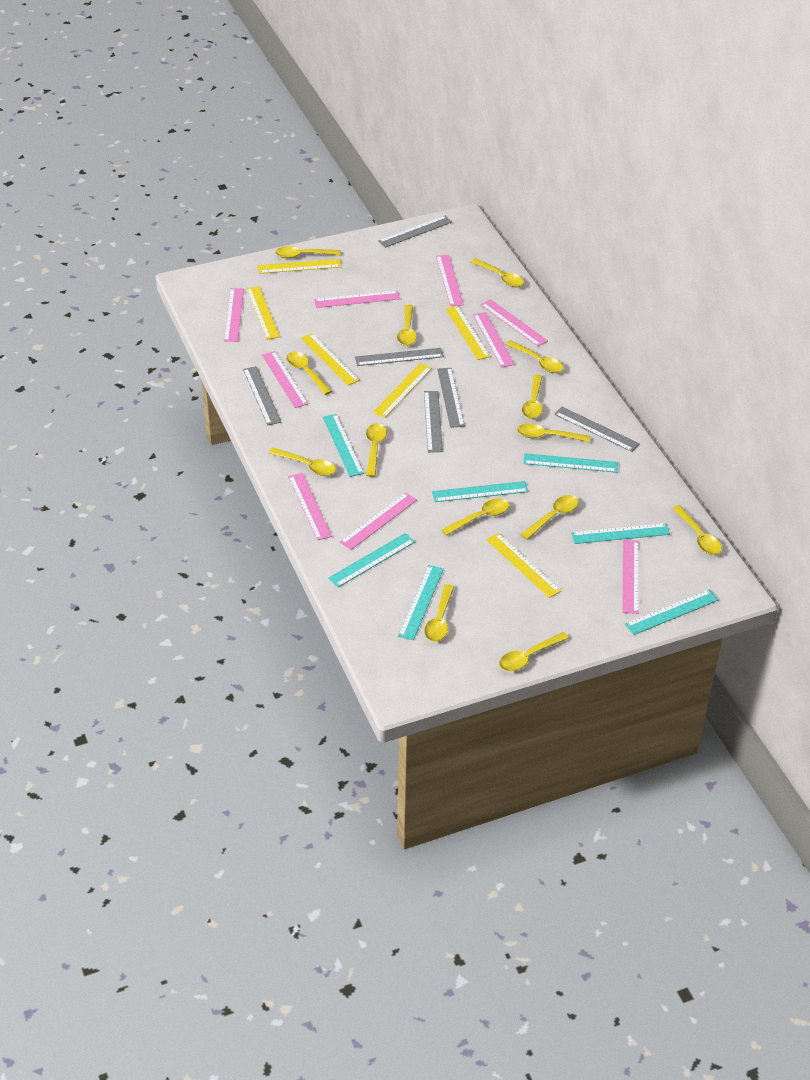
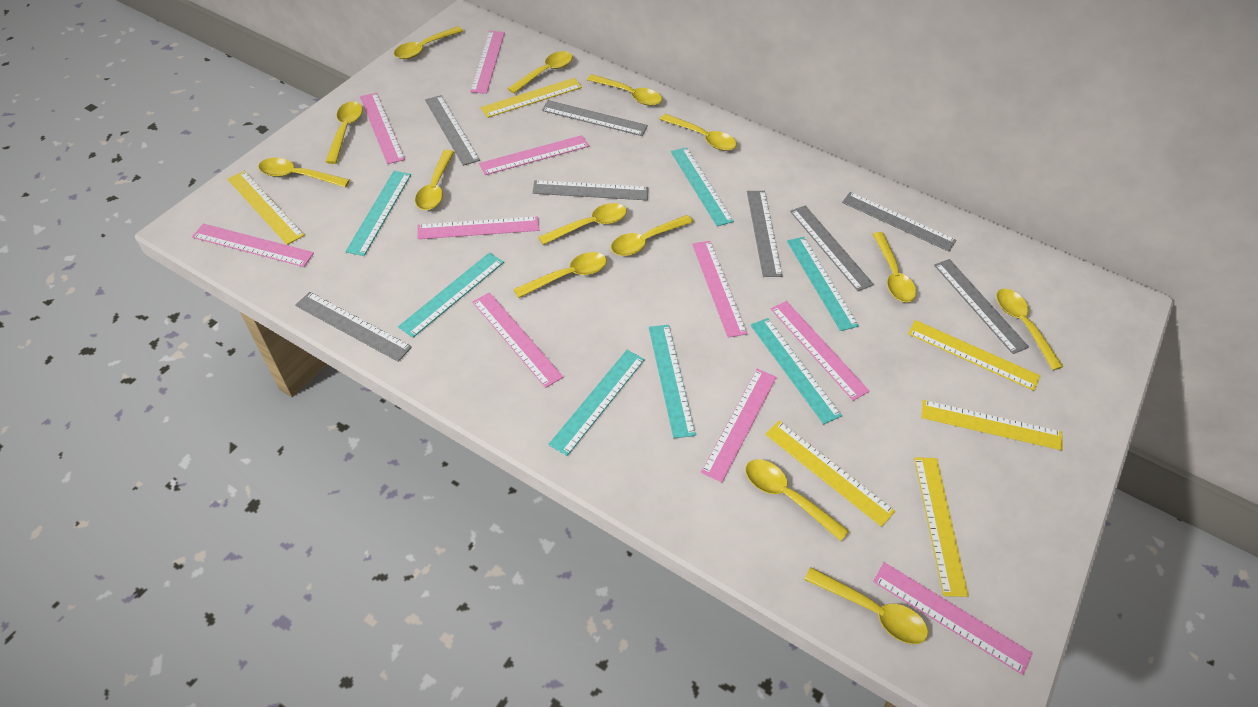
grey ruler: 6 -> 8
pink ruler: 9 -> 10

